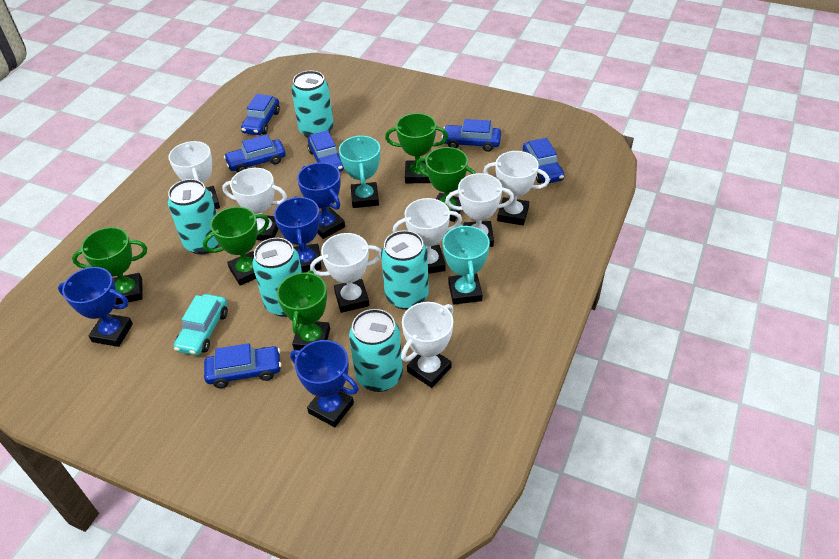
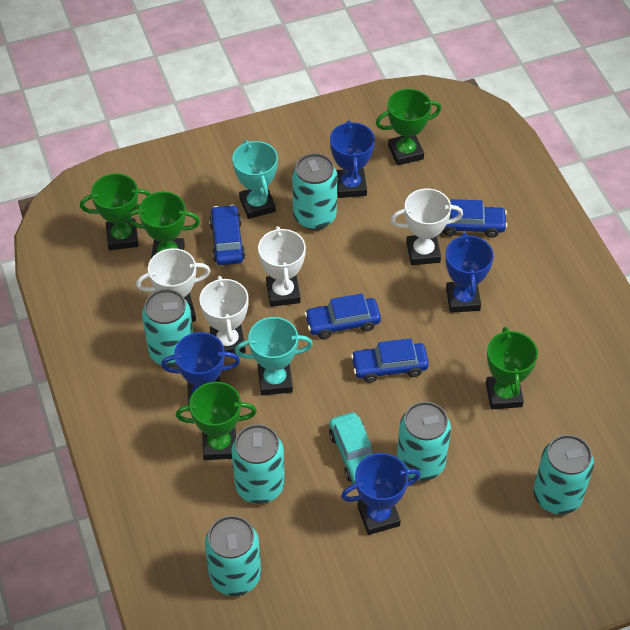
blue car: 6 -> 4
turquoise can: 5 -> 6
white trophy: 7 -> 4

